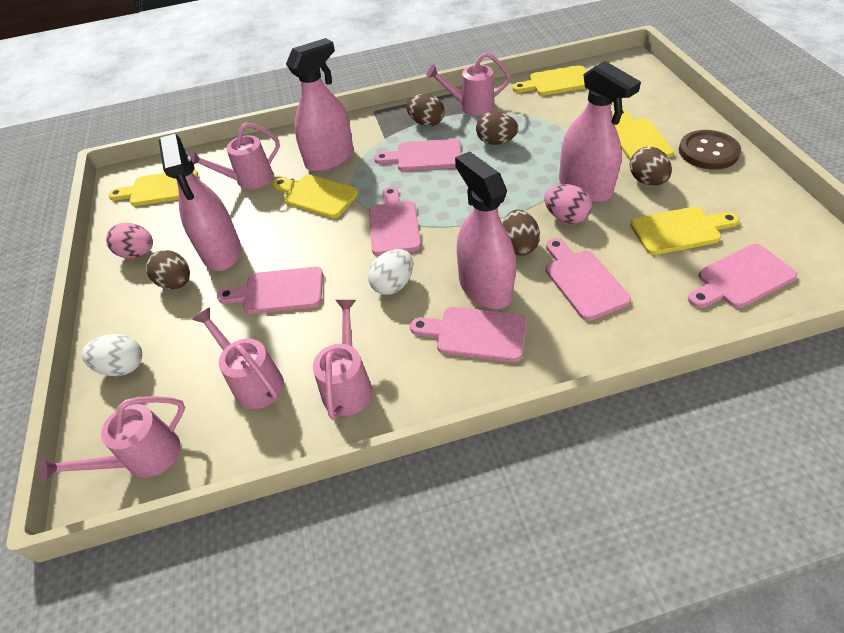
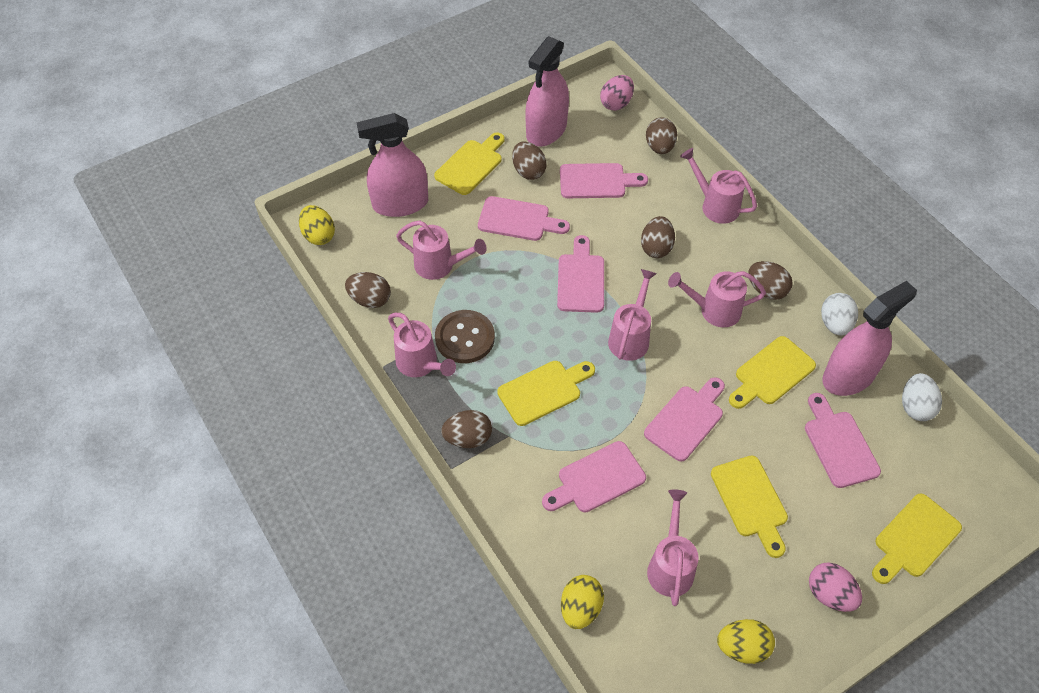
brown egg: 5 -> 6
pink spray bottle: 4 -> 3
pink watering can: 5 -> 6
yellow egg: 0 -> 3

